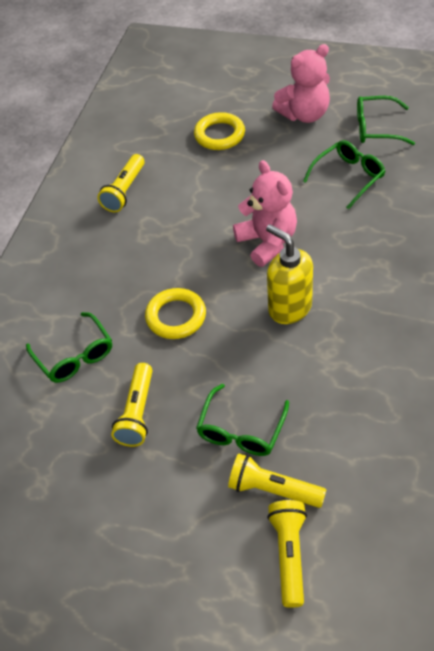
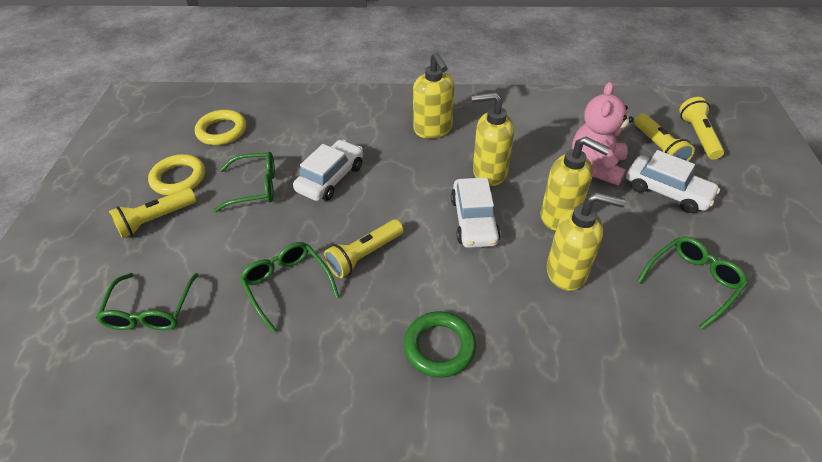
green ring: 0 -> 1
pink teddy bear: 2 -> 1
white car: 0 -> 3
yellow soap dispenser: 1 -> 4

